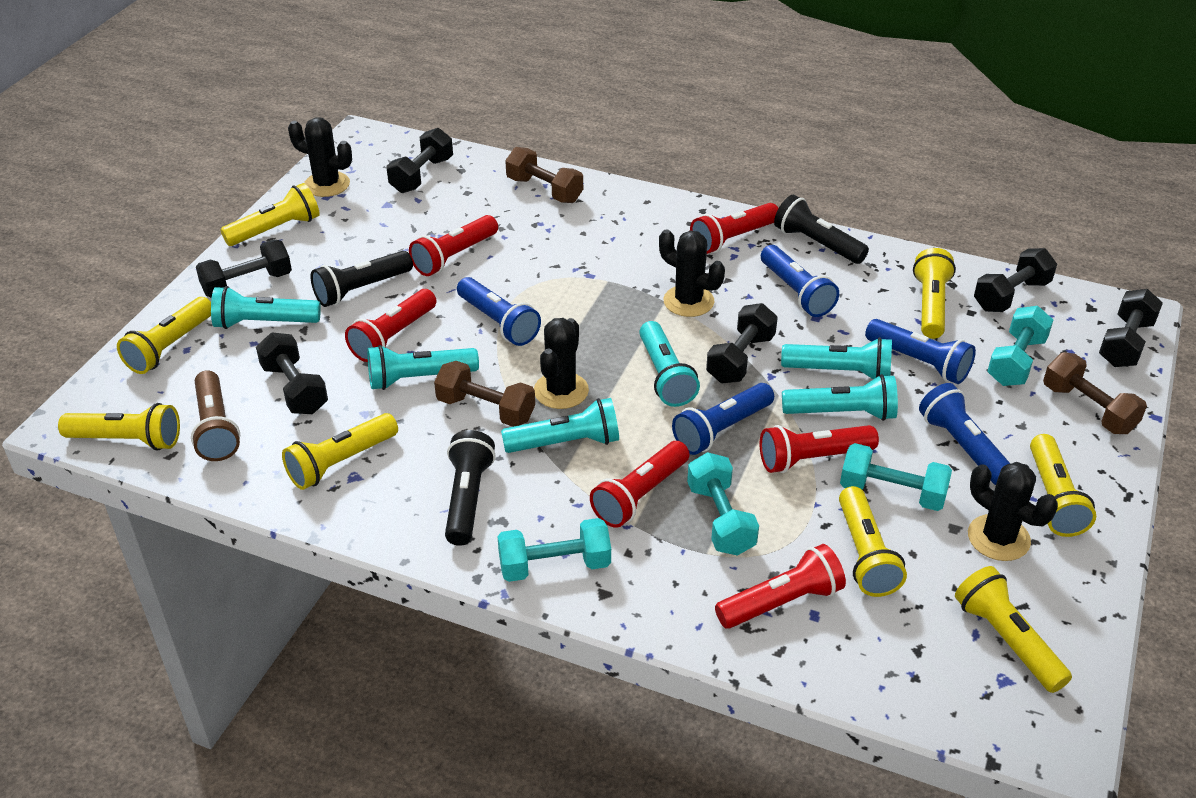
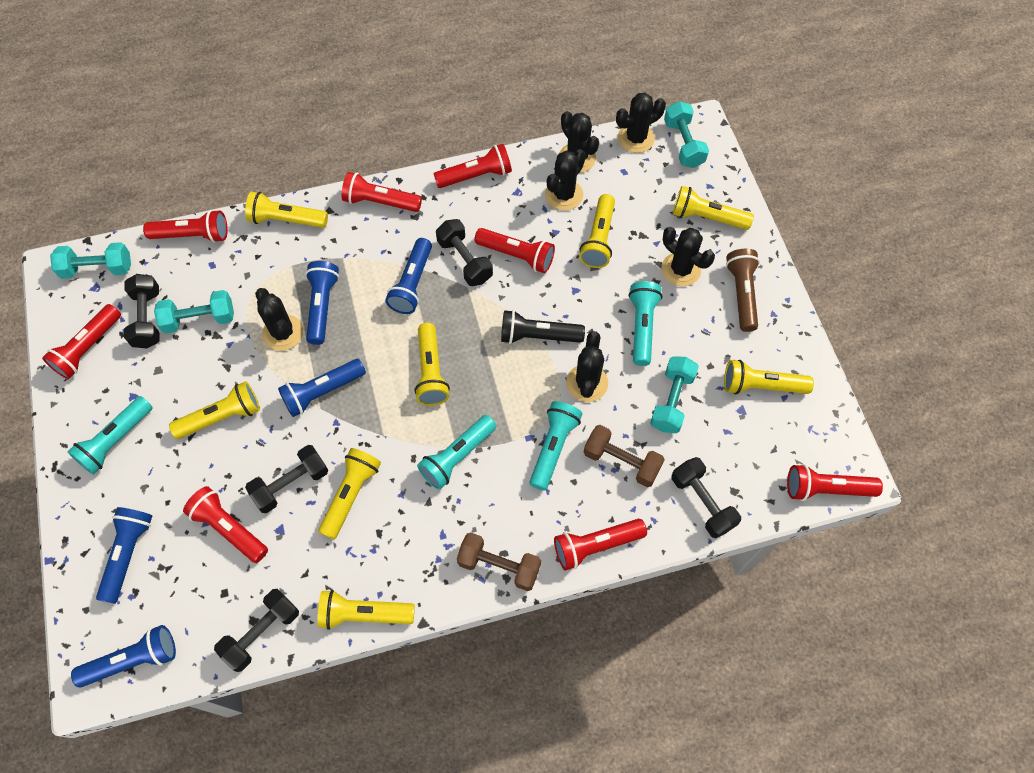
black cactus: 4 -> 6
black dumbbell: 6 -> 5
black flashlight: 3 -> 1
brown dumbbell: 3 -> 2
red flashlight: 6 -> 8
turquoise flashlight: 6 -> 4

